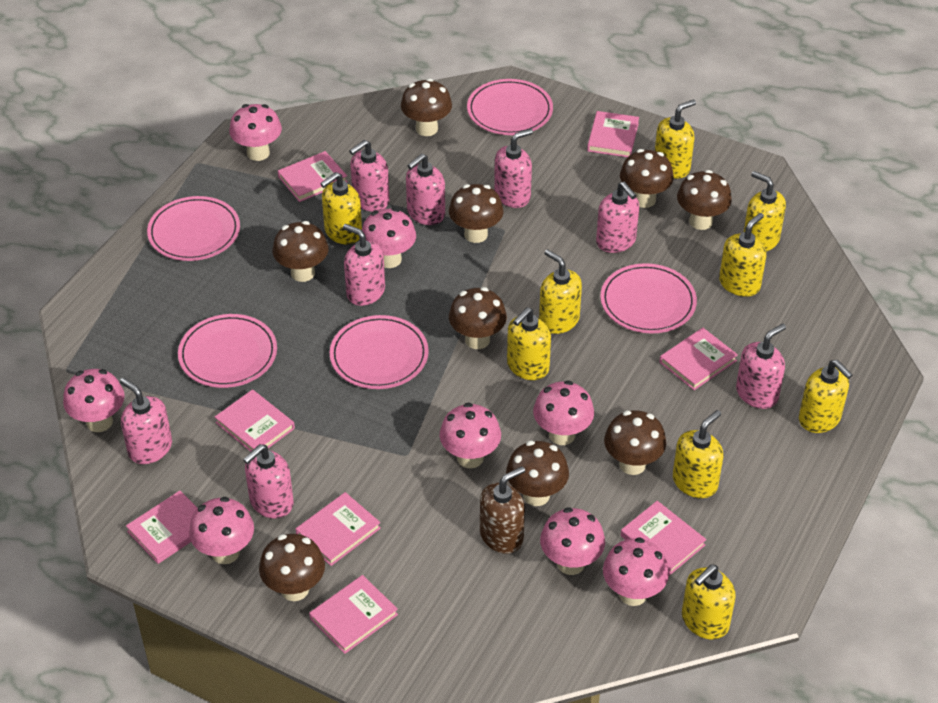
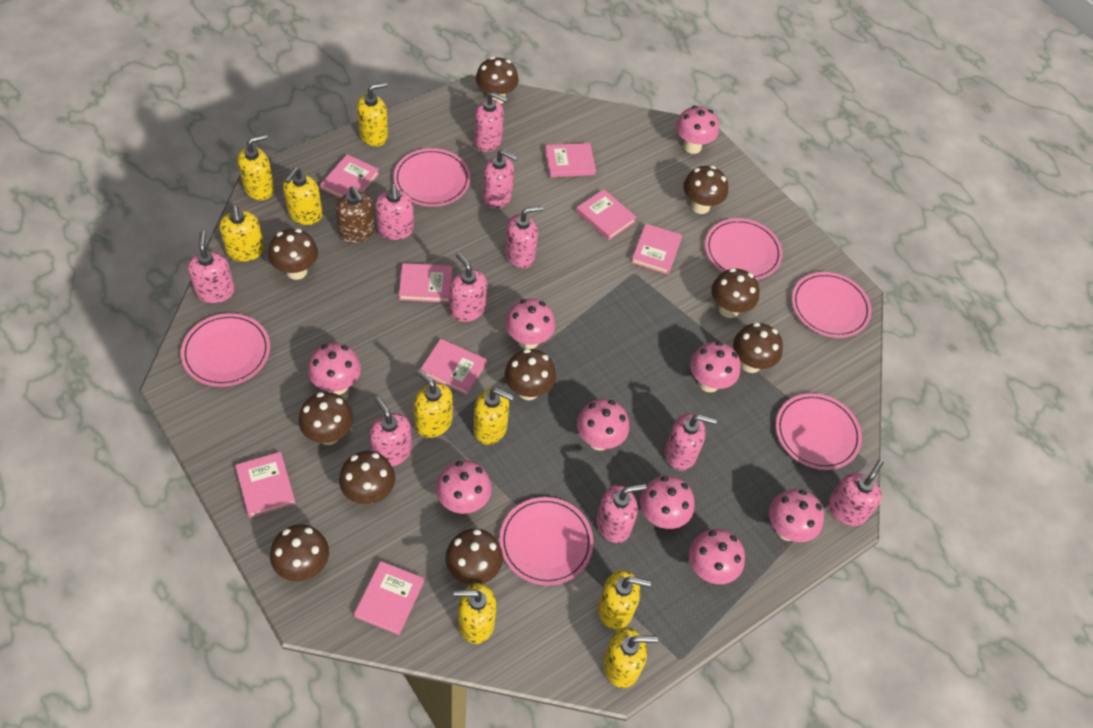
brown mushroom: 9 -> 10
pink mushroom: 8 -> 9
pink plate: 5 -> 6
pink soap dispenser: 8 -> 10

